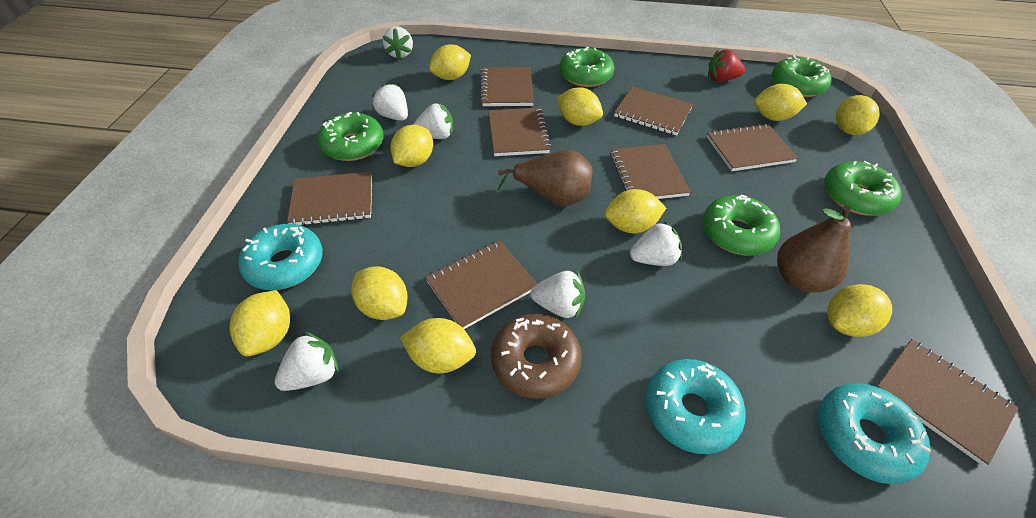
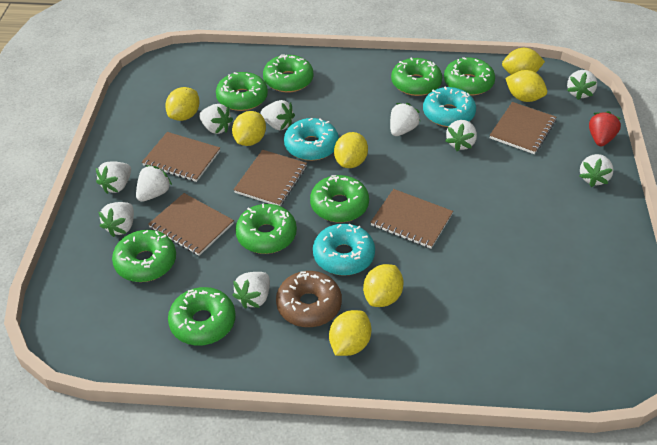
brown notebook: 8 -> 5
brown pear: 2 -> 0
green donut: 5 -> 8
white strawberry: 6 -> 10
yellow lemon: 10 -> 7

